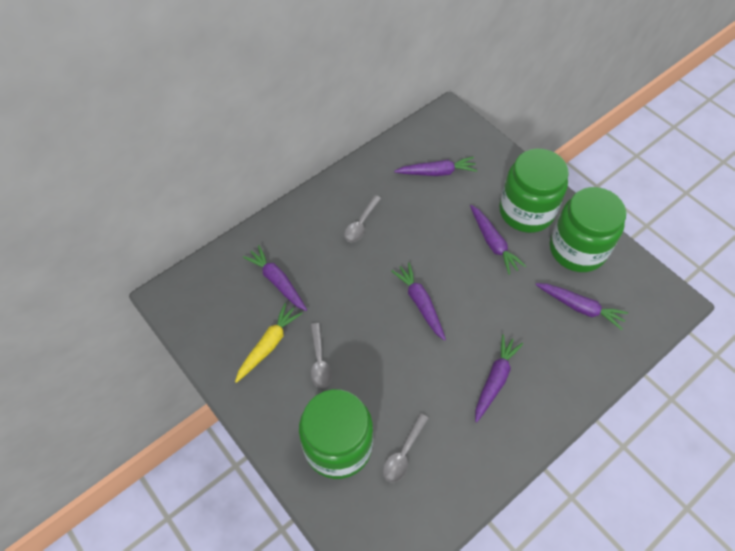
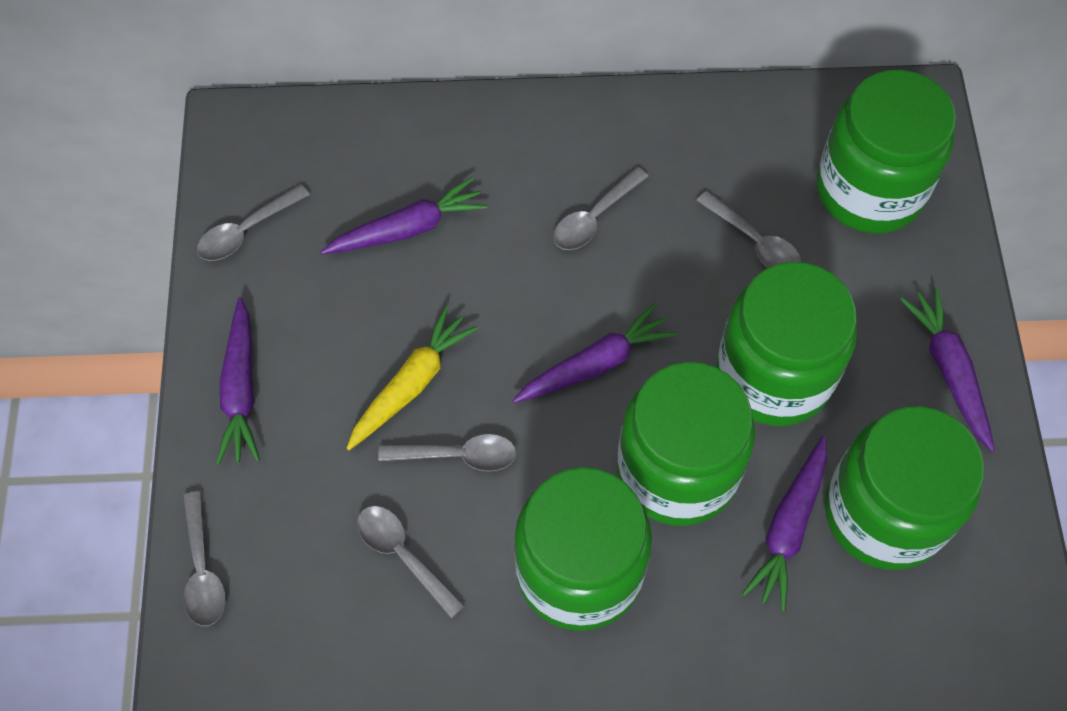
green jar: 3 -> 5
grey spoon: 3 -> 6
purple carrot: 6 -> 5

